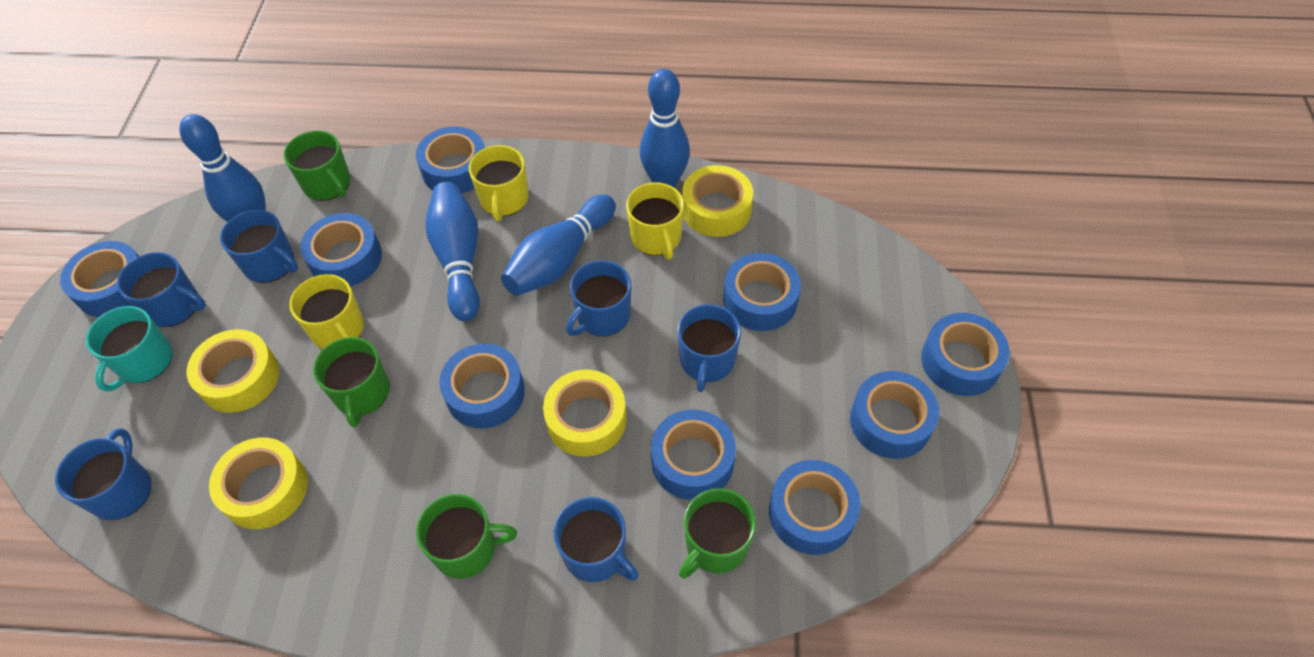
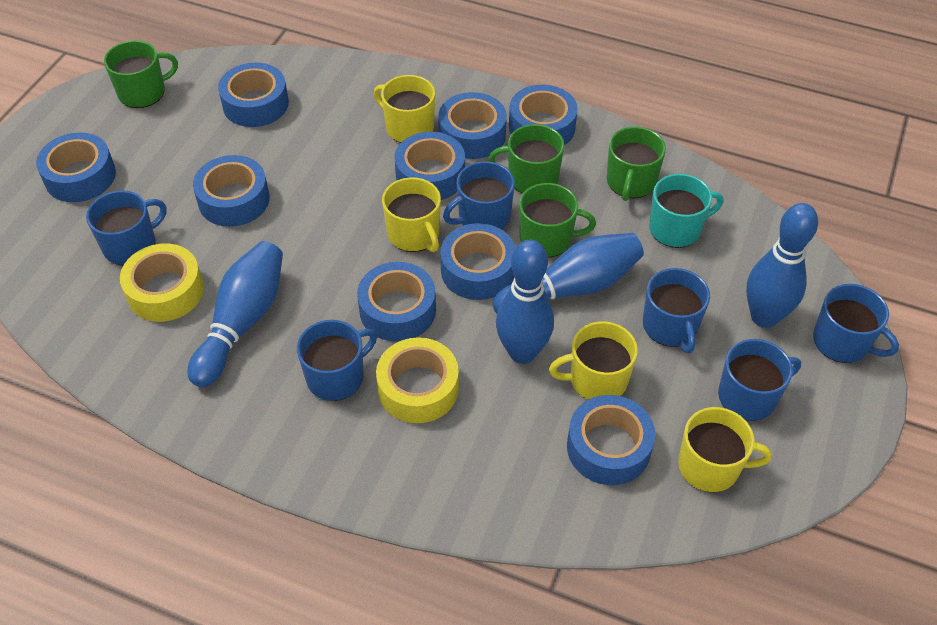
yellow mug: 3 -> 4
yellow tape: 4 -> 2

